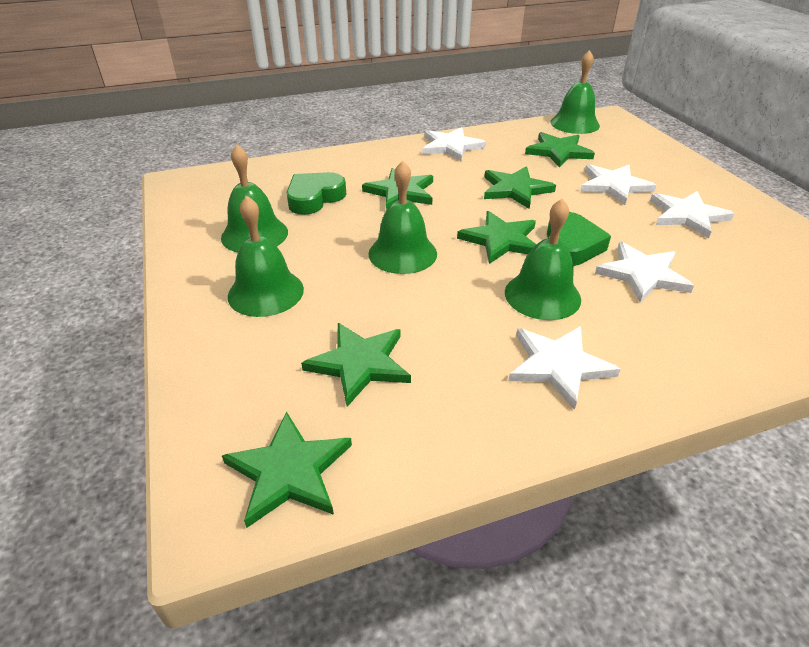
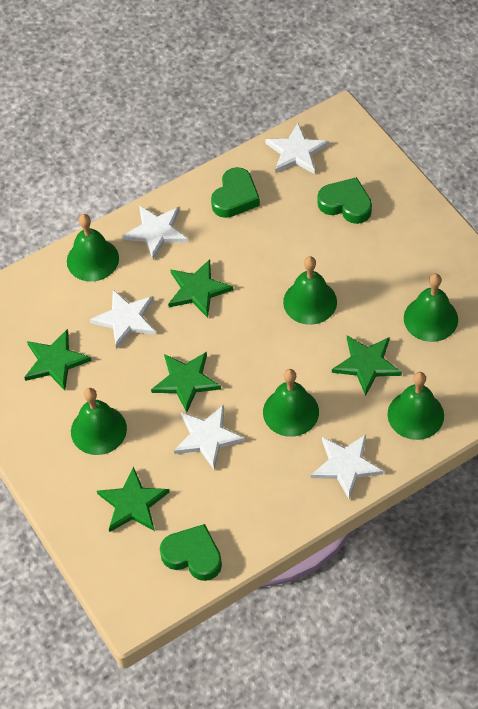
green bell: 5 -> 6
green heart: 2 -> 3
green star: 6 -> 5

